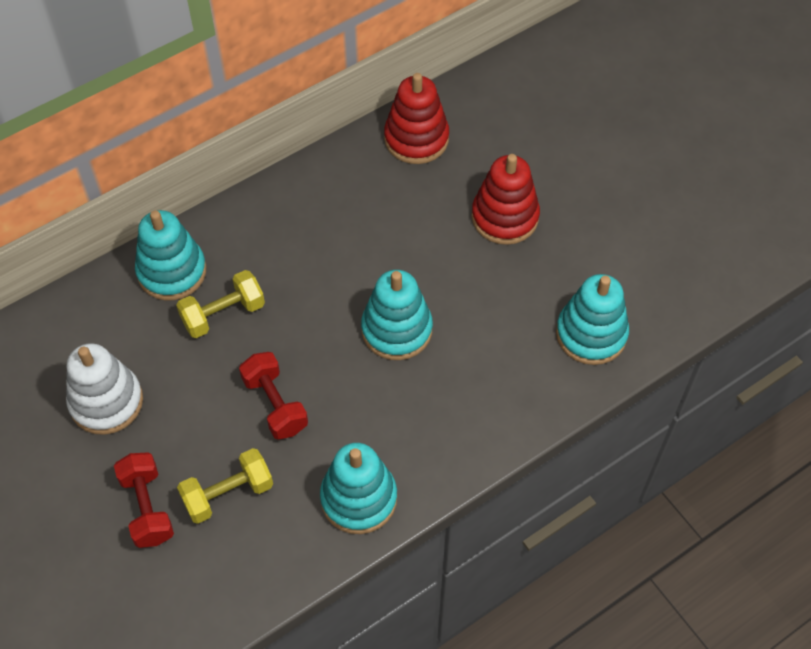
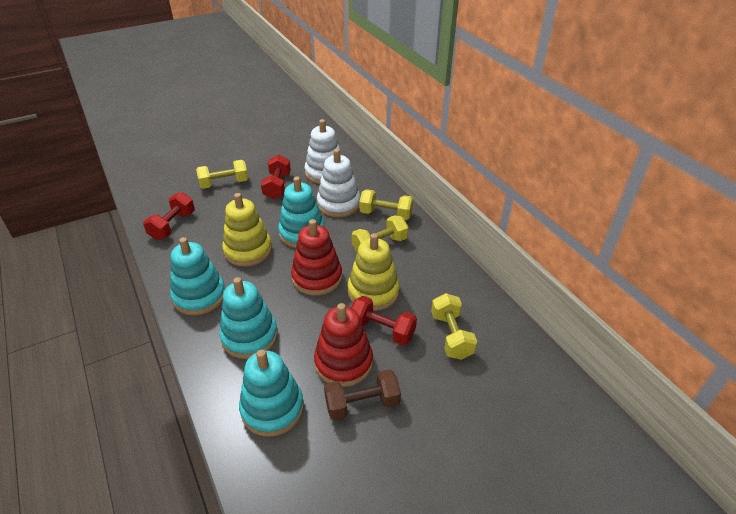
brown dumbbell: 0 -> 1
red dumbbell: 2 -> 3
white stacking toy: 1 -> 2
yellow dumbbell: 2 -> 4
yellow stacking toy: 0 -> 2

